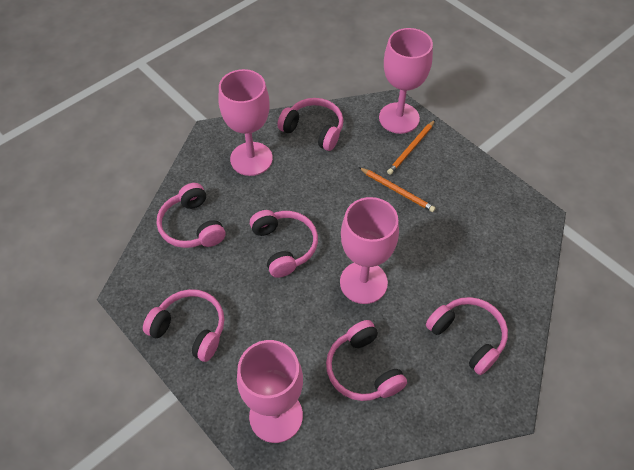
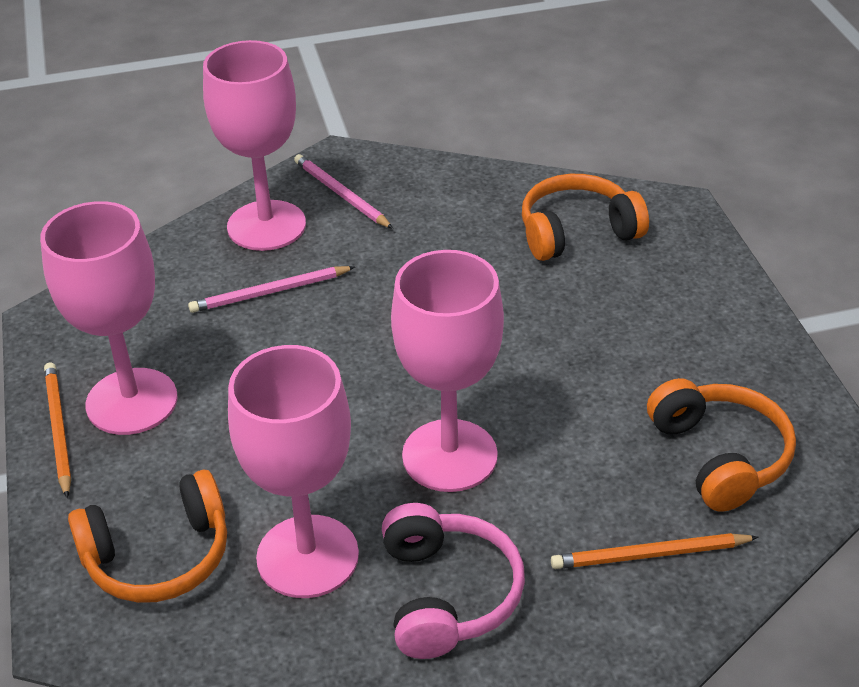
orange headphones: 0 -> 3
pink headphones: 6 -> 1
pink pencil: 0 -> 2

